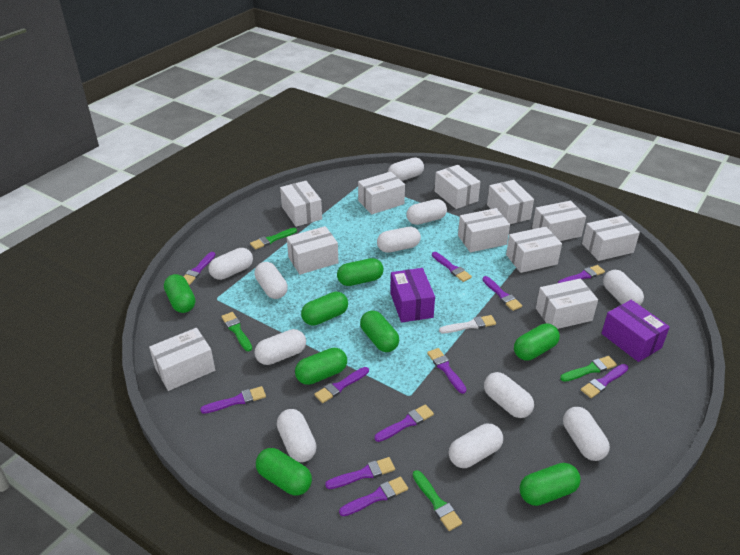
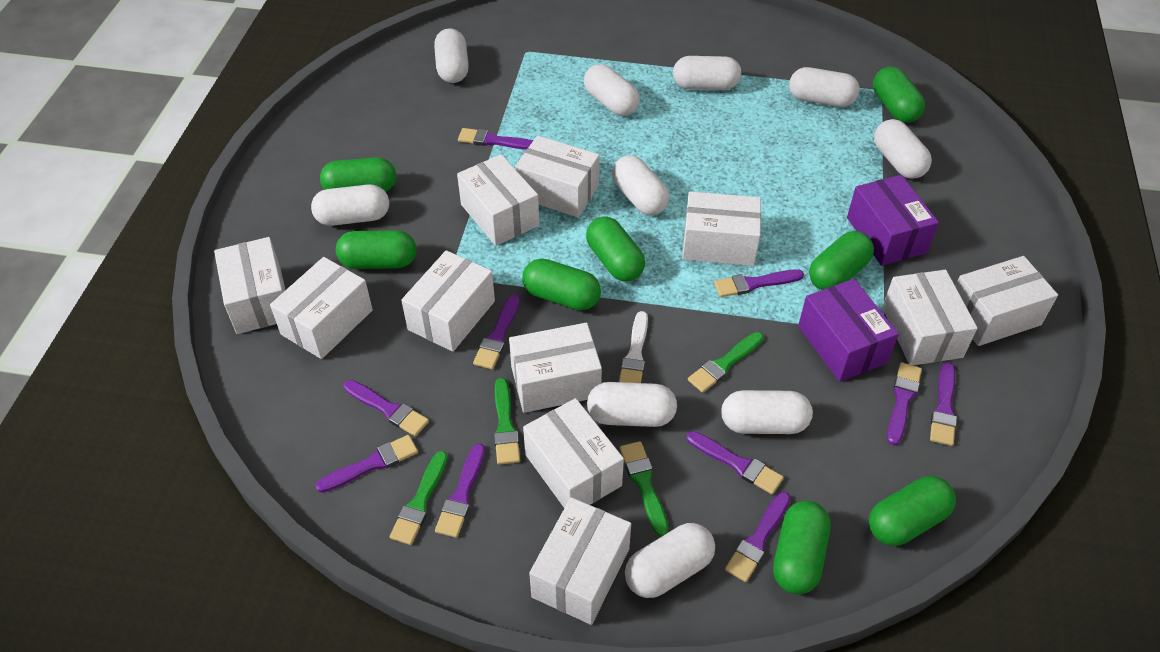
purple brush: 11 -> 10
white capsule: 11 -> 10

